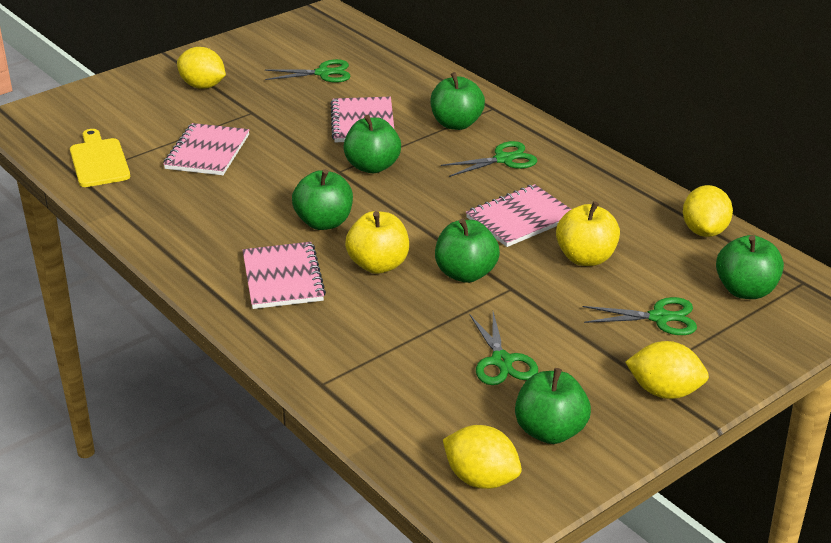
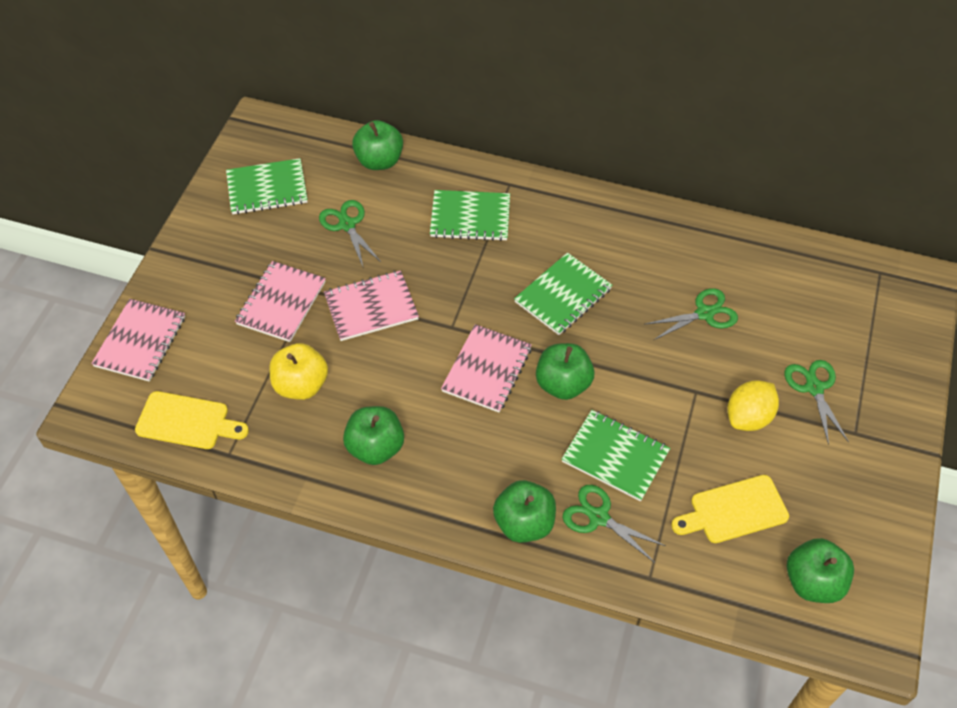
green apple: 6 -> 5
green notebook: 0 -> 4
yellow apple: 2 -> 1
yellow cutting board: 1 -> 2
yellow lemon: 4 -> 1

